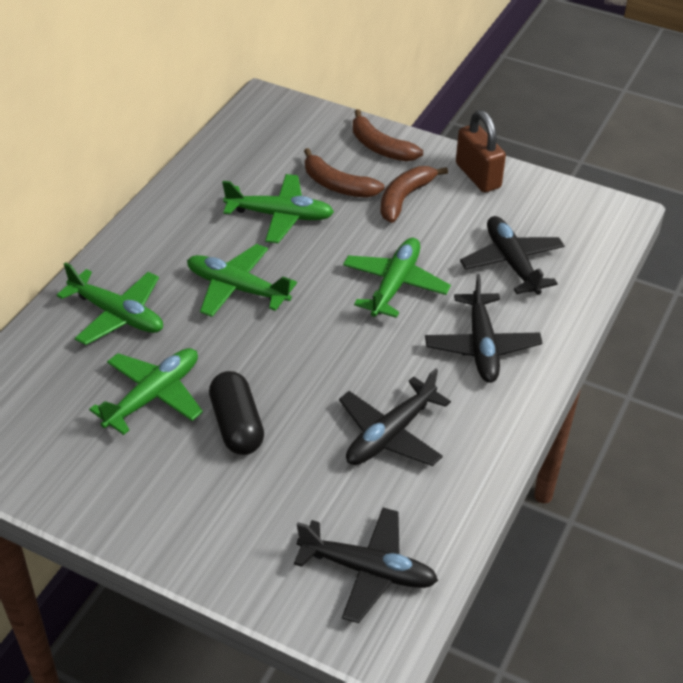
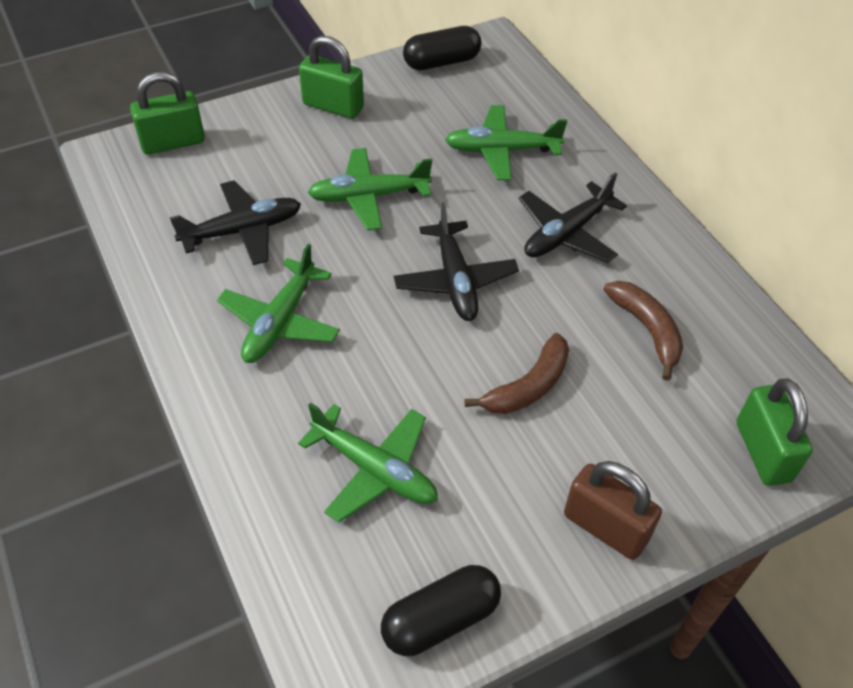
black capsule: 1 -> 2
black plane: 4 -> 3
brown banana: 3 -> 2
green padlock: 0 -> 3
green plane: 5 -> 4

